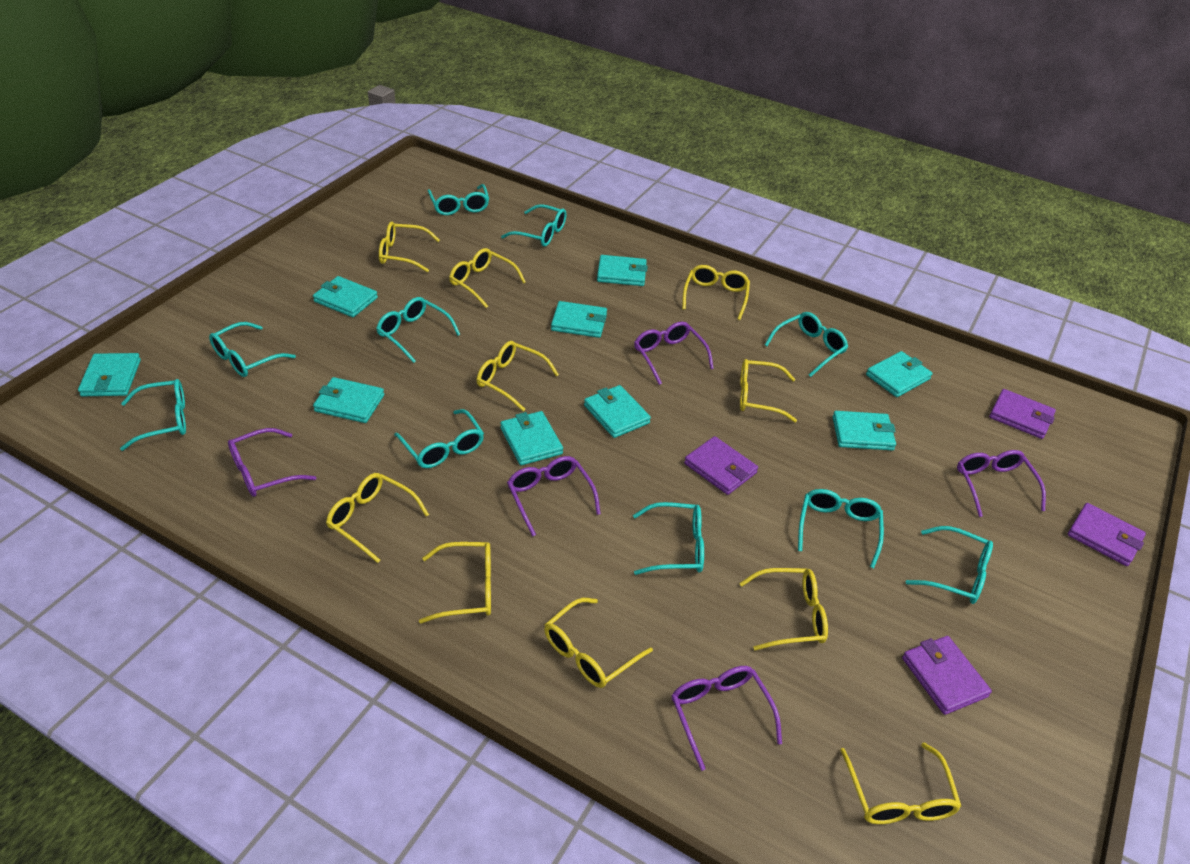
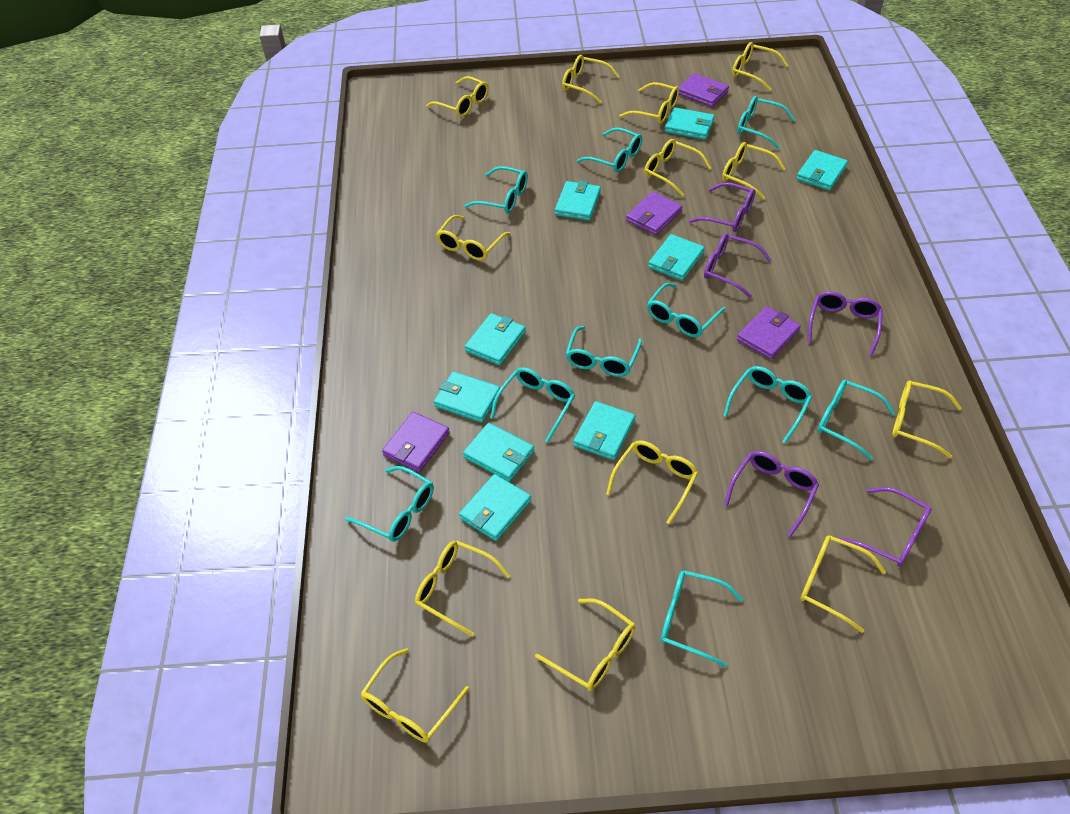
yellow glasses: 10 -> 13

